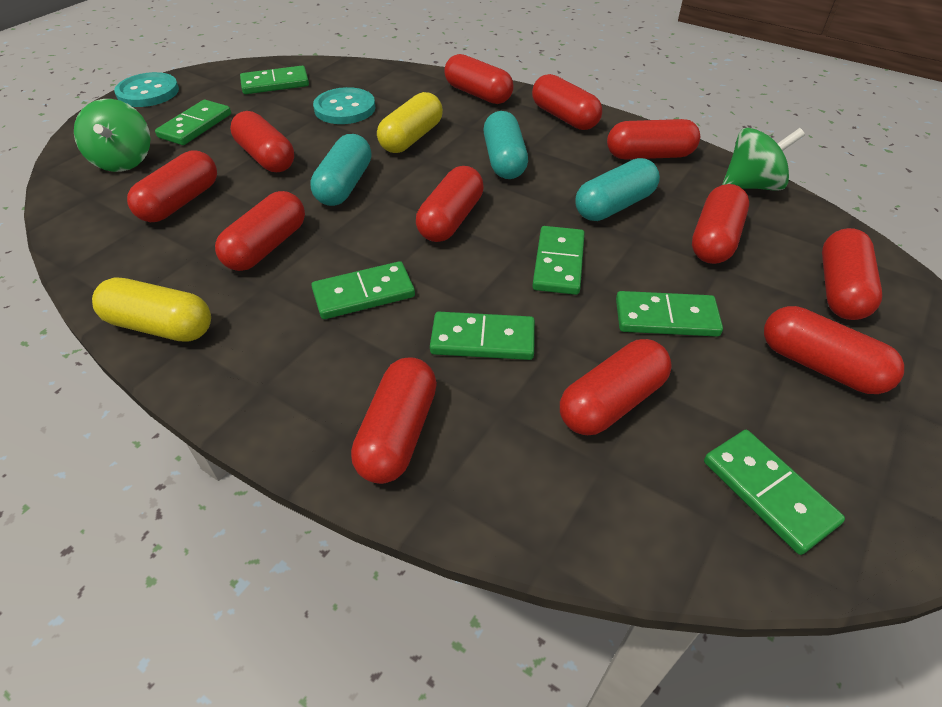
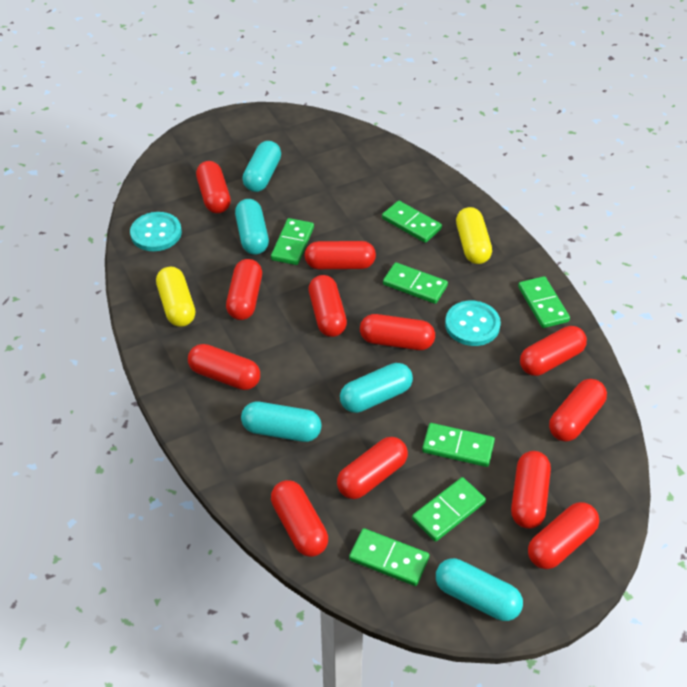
green spinning top: 2 -> 0
turquoise capsule: 3 -> 5

